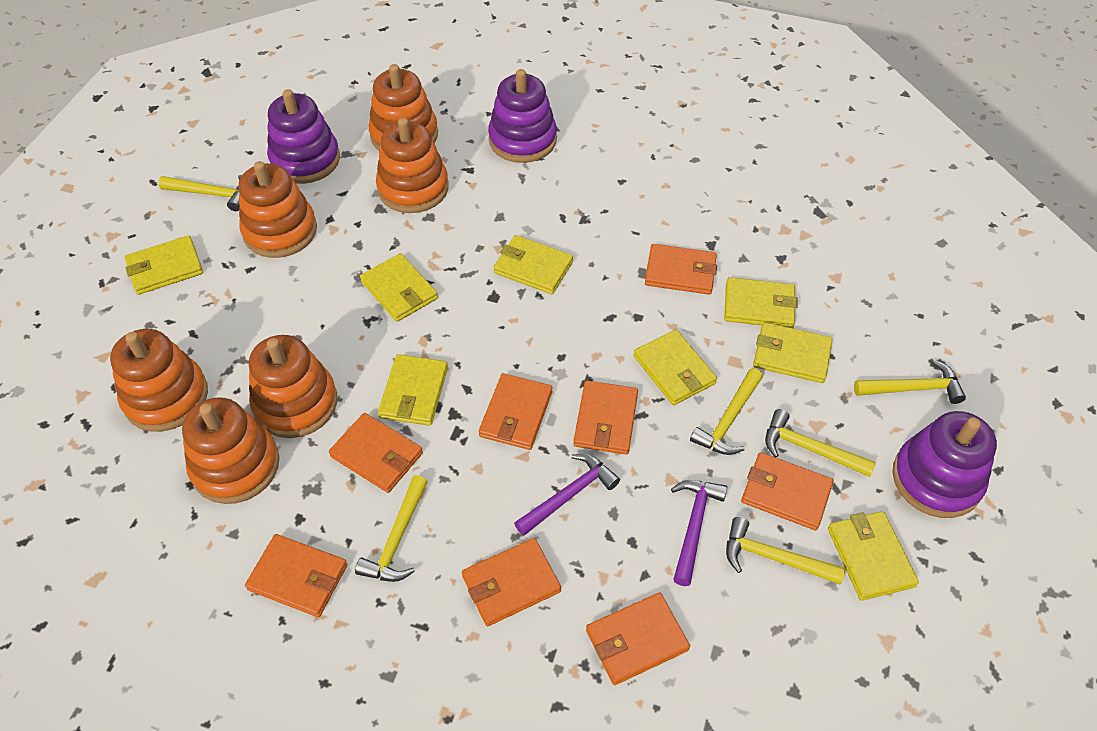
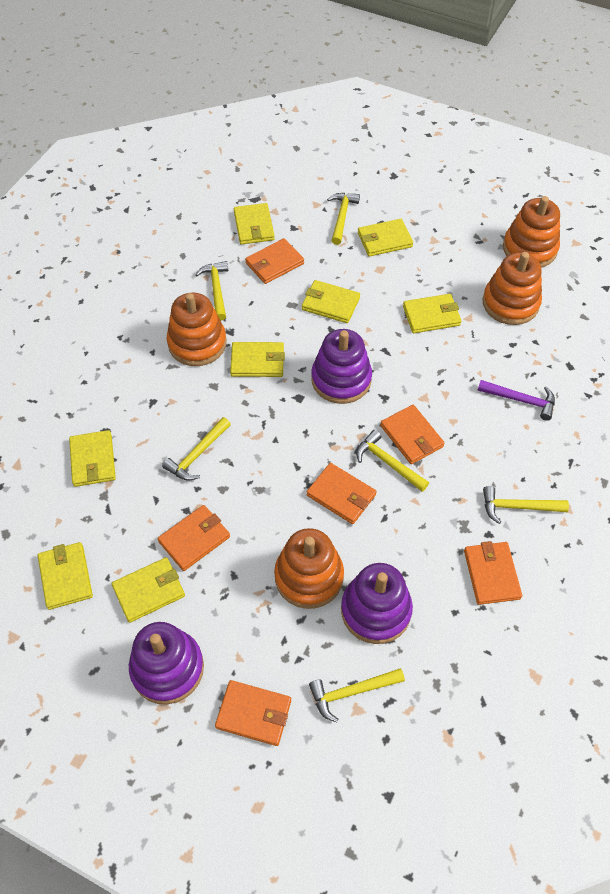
orange stacking toy: 6 -> 4
orange wallet: 8 -> 6
purple hammer: 2 -> 1

